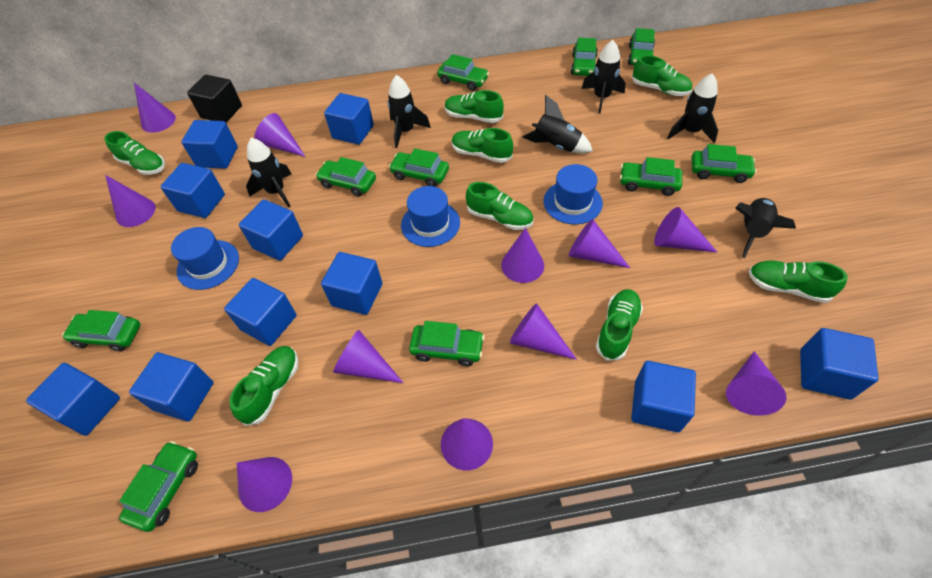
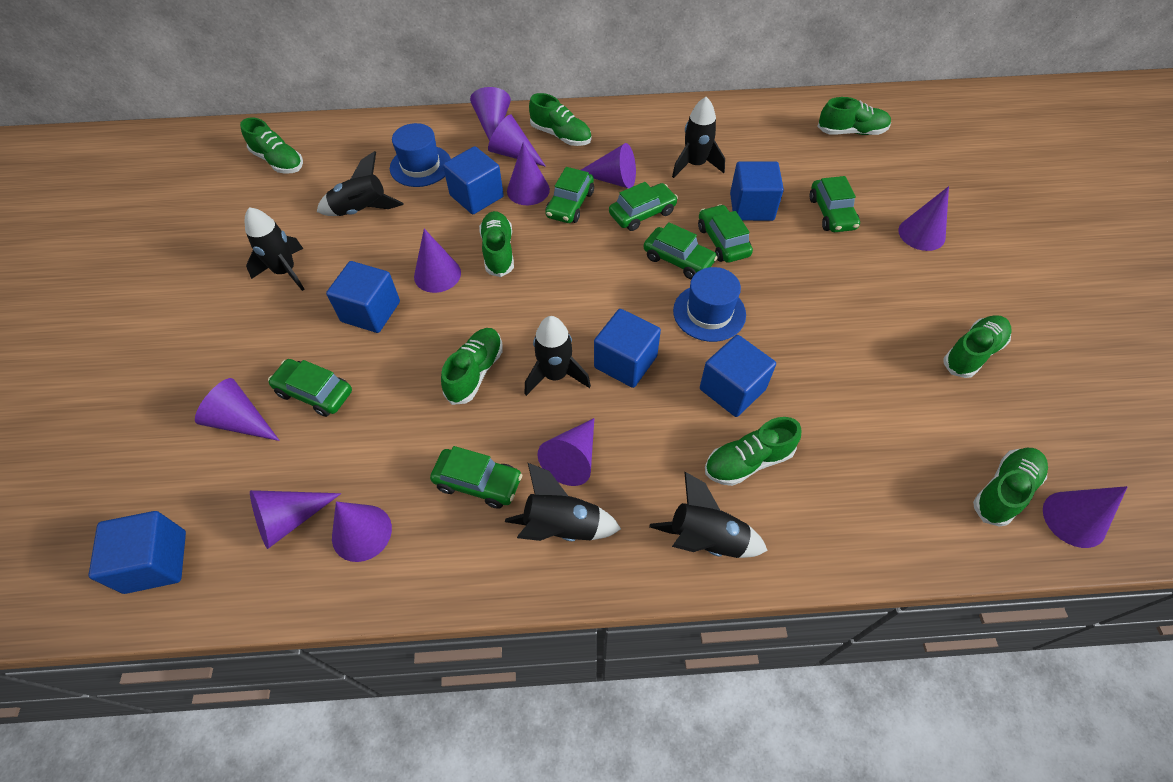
black cube: 1 -> 0
blue cube: 10 -> 6
blue hat: 3 -> 2
green car: 10 -> 7

